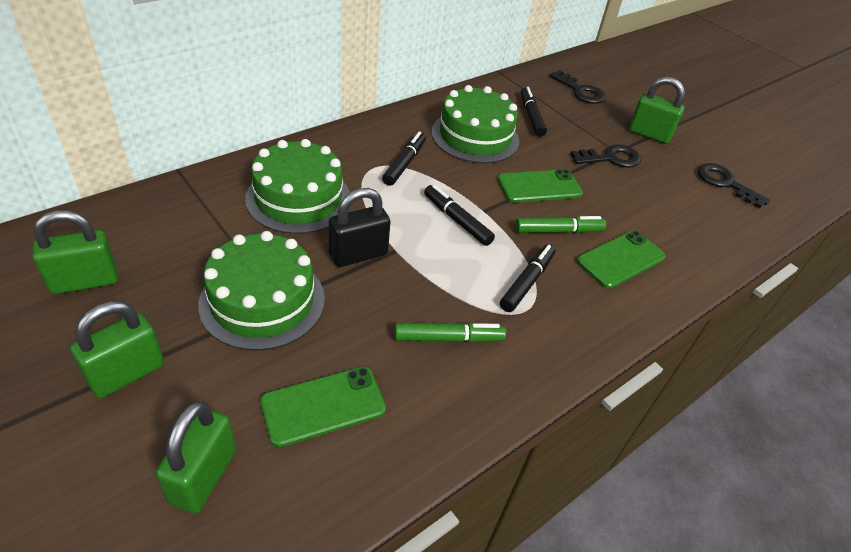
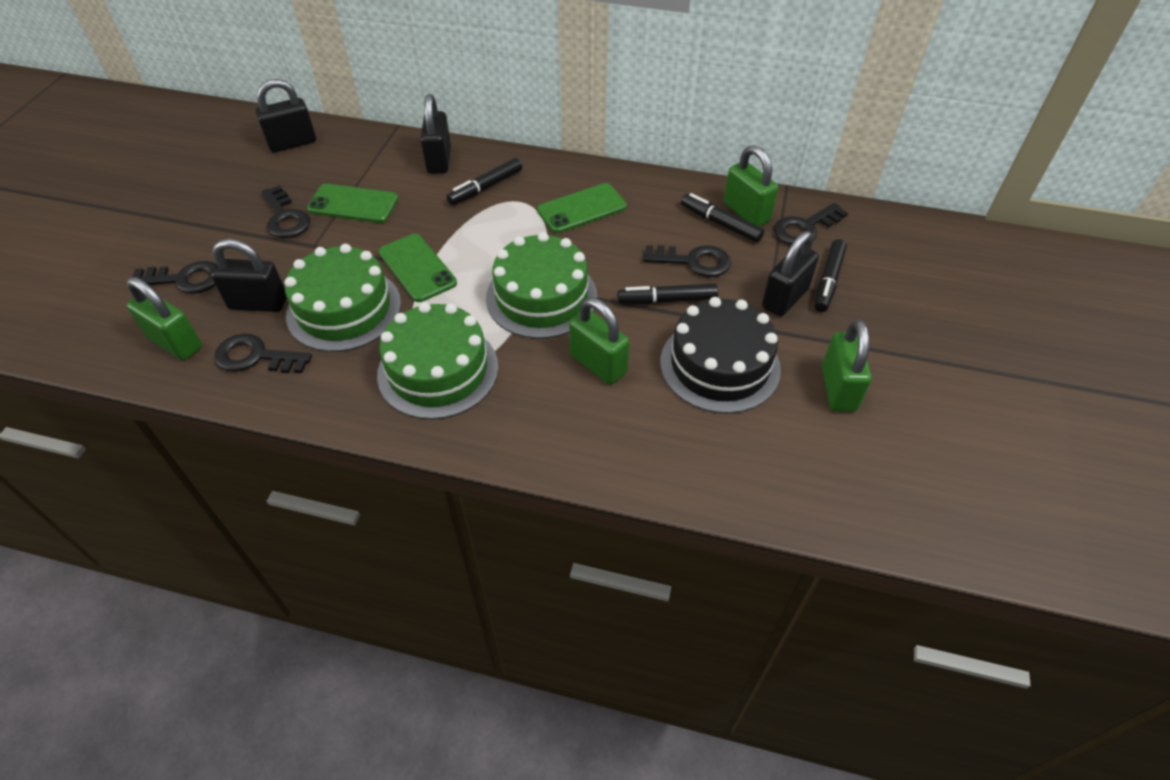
black cake: 0 -> 1
black key: 3 -> 5
black padlock: 1 -> 4
green marker: 2 -> 0

